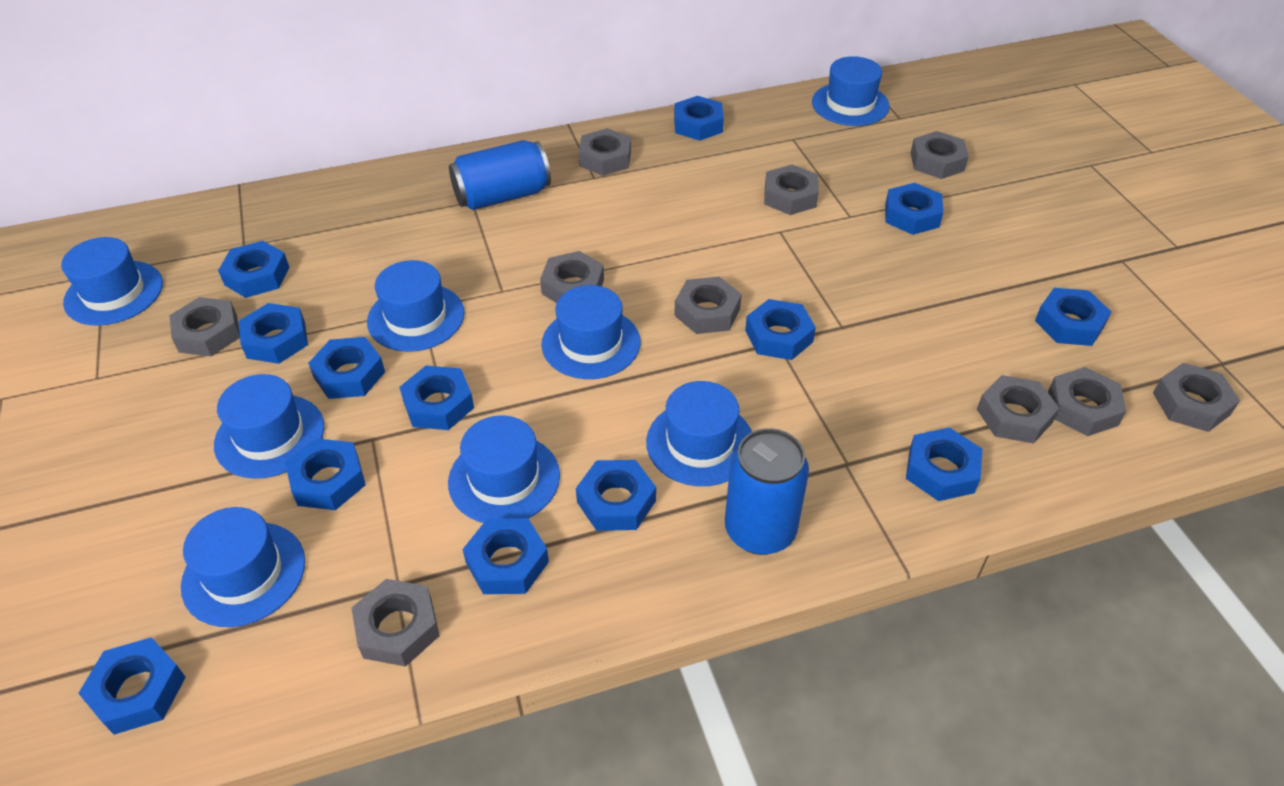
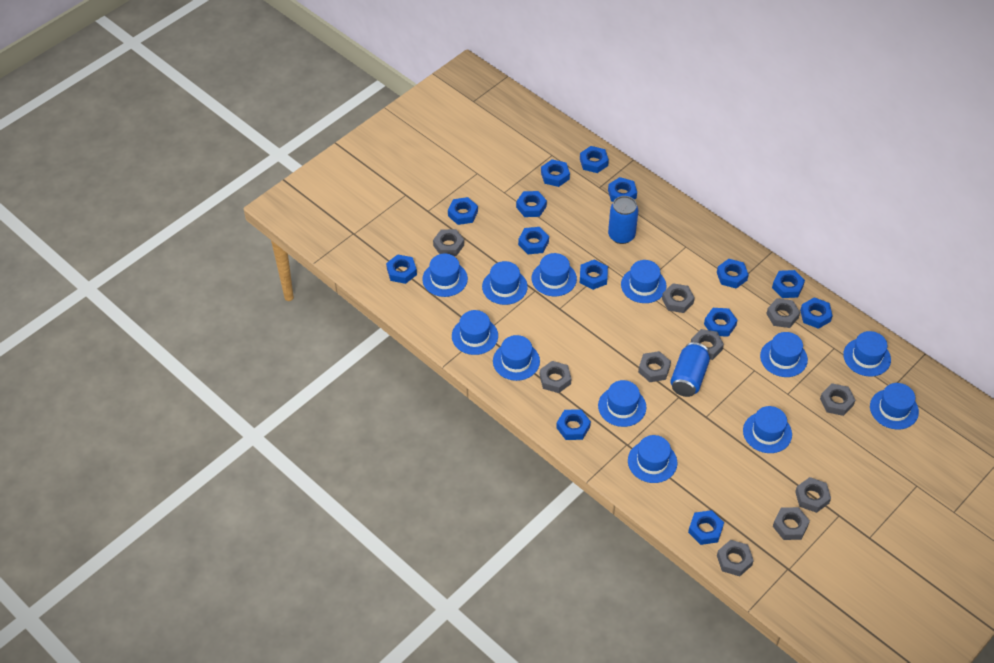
blue hat: 8 -> 12
blue nut: 13 -> 14

